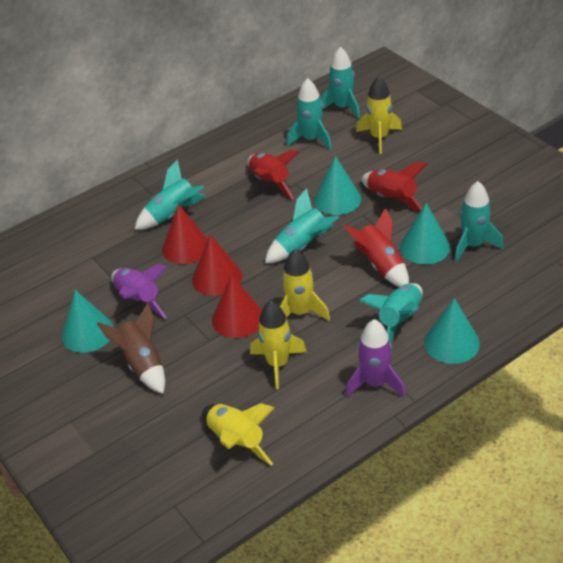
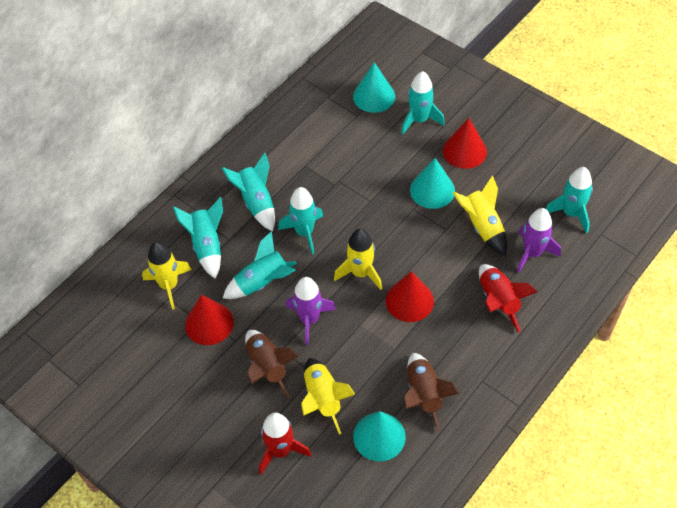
brown rocket: 1 -> 2
red rocket: 3 -> 2
turquoise cone: 4 -> 3

